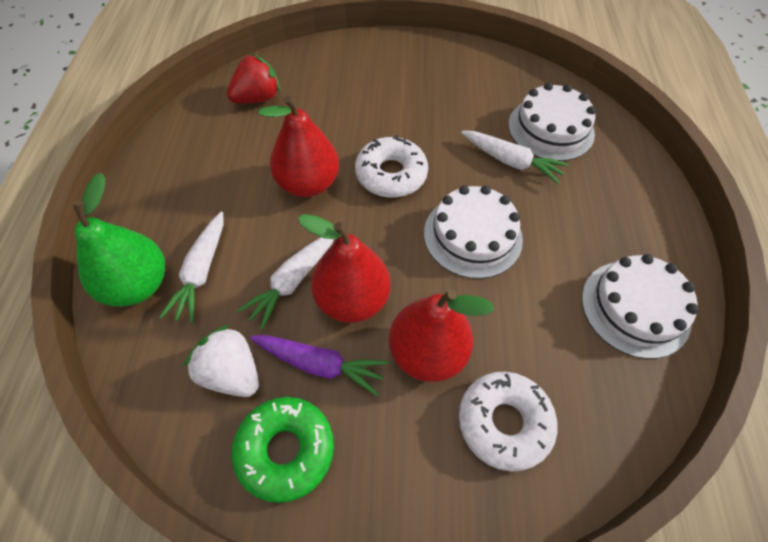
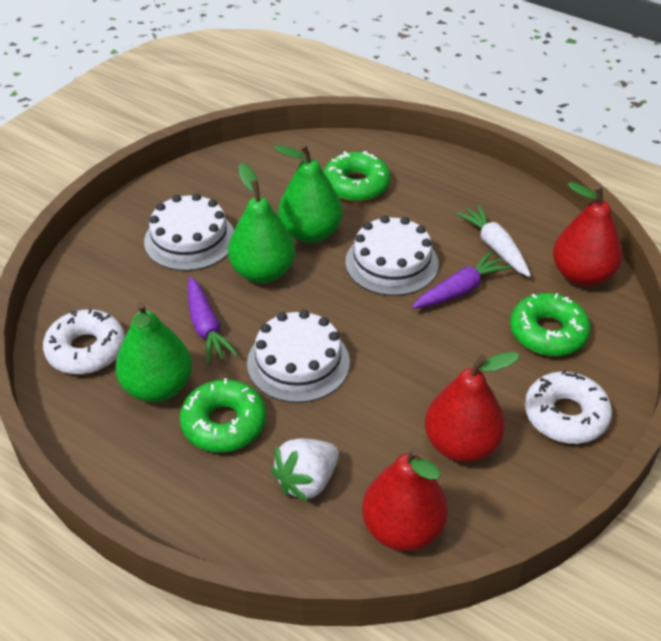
green donut: 1 -> 3
green pear: 1 -> 3
purple carrot: 1 -> 2
red strawberry: 1 -> 0
white carrot: 3 -> 1

